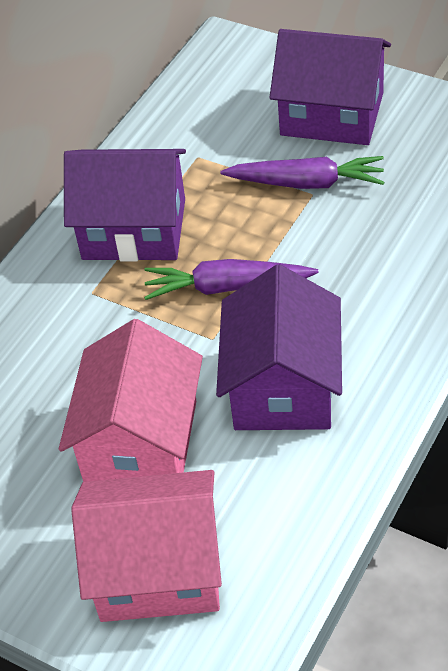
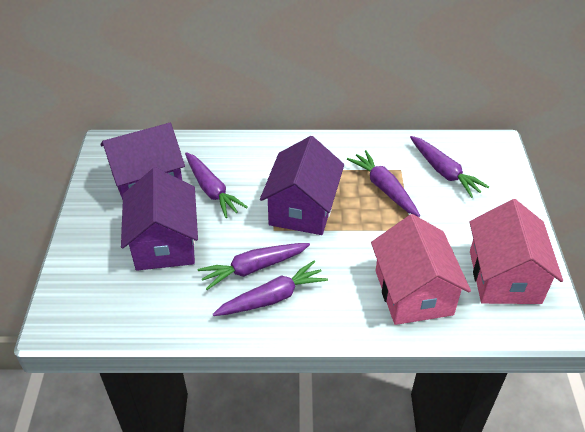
purple carrot: 2 -> 5

